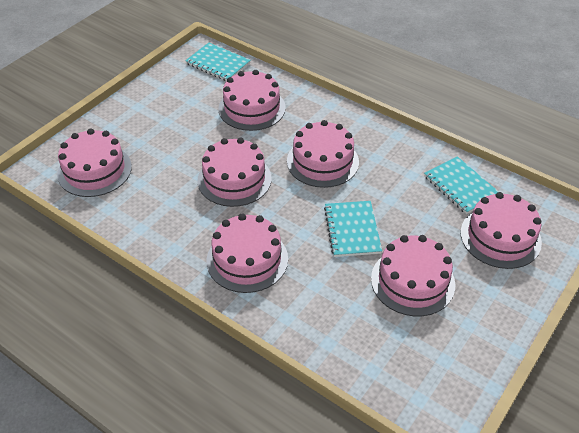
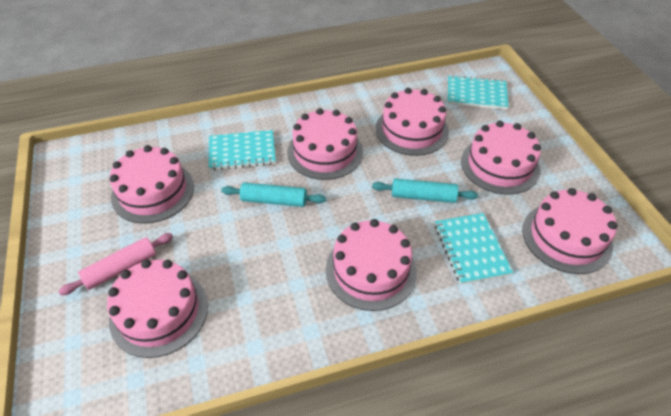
pink rolling pin: 0 -> 1
turquoise rolling pin: 0 -> 2

